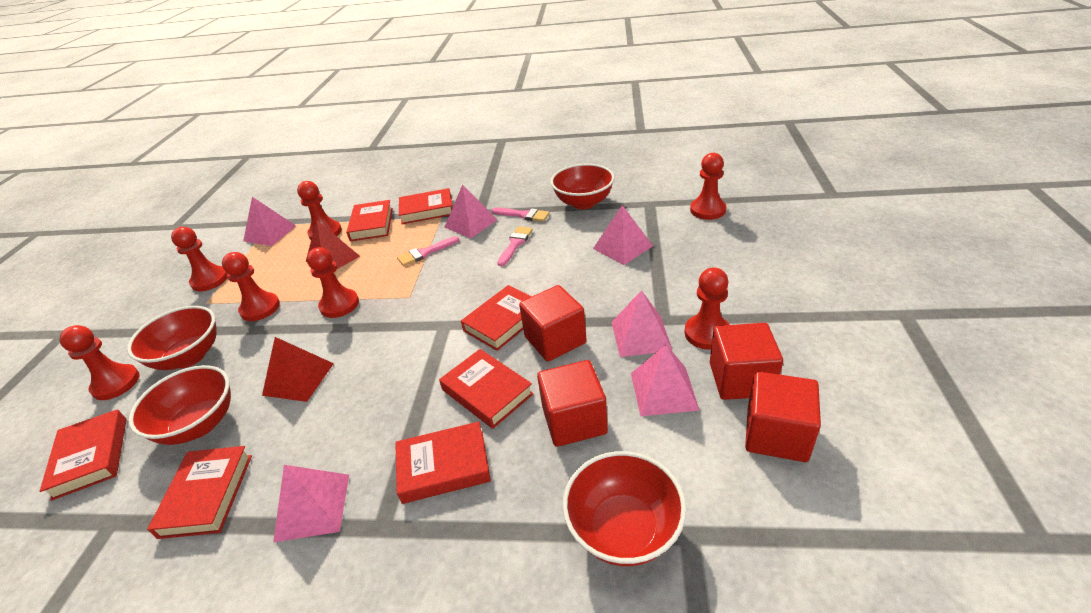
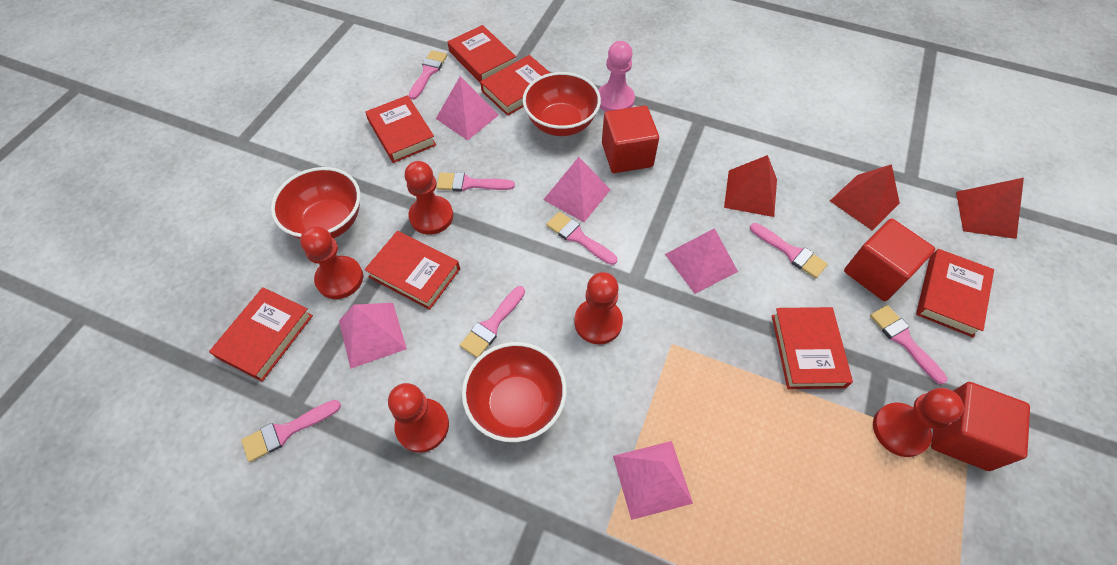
pink brush: 3 -> 7
pink pawn: 0 -> 1
pink pyramid: 6 -> 5
red bowl: 4 -> 3
red cube: 4 -> 3
red pawn: 7 -> 5
red pyramid: 2 -> 3

